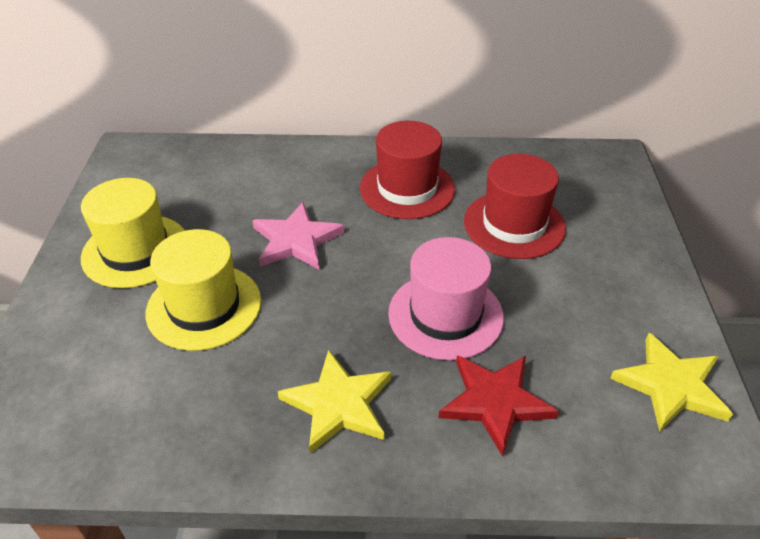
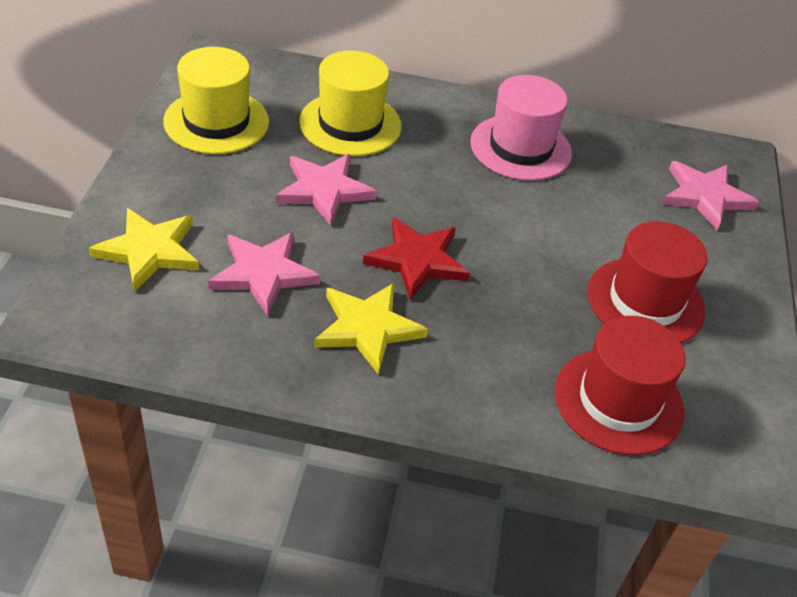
pink star: 1 -> 3

